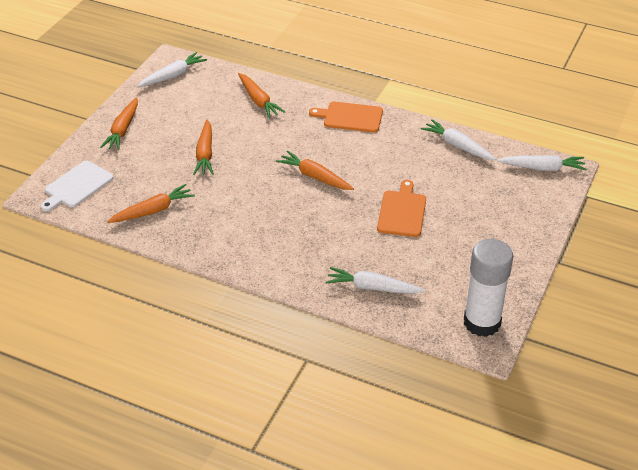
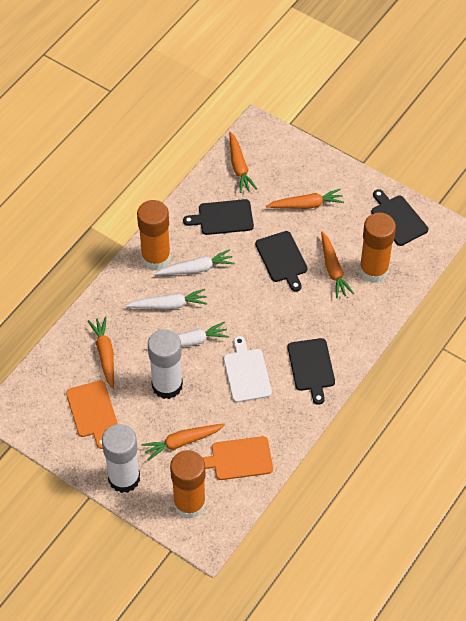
black cutting board: 0 -> 4
orange glue stick: 0 -> 3
white carrot: 4 -> 3
white glue stick: 1 -> 2

